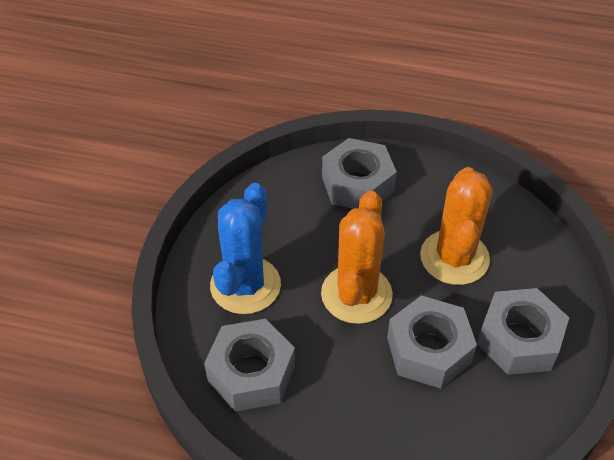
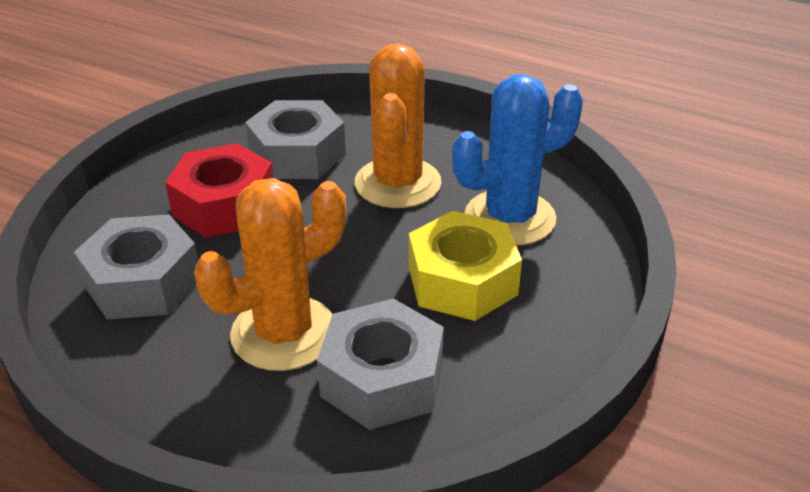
grey nut: 4 -> 3
red nut: 0 -> 1
yellow nut: 0 -> 1

